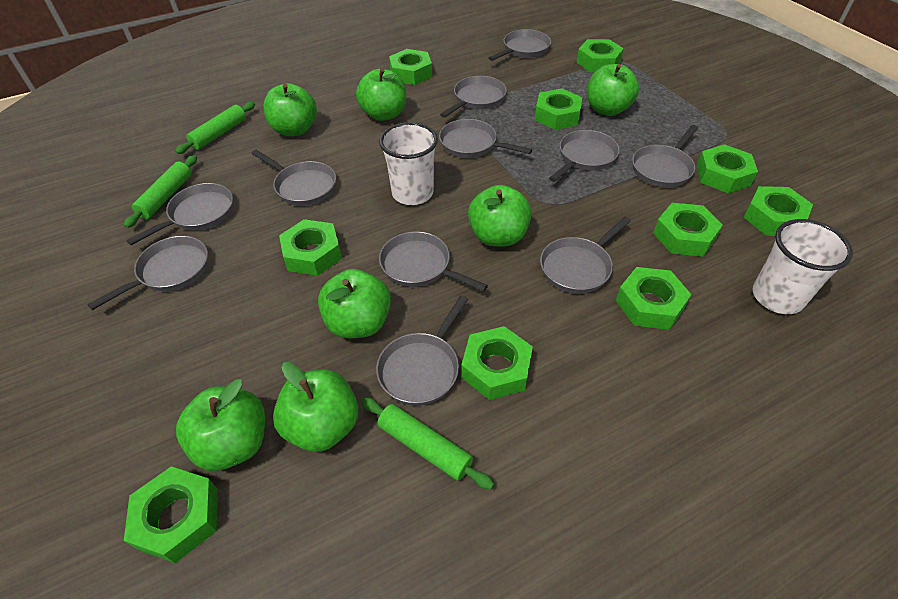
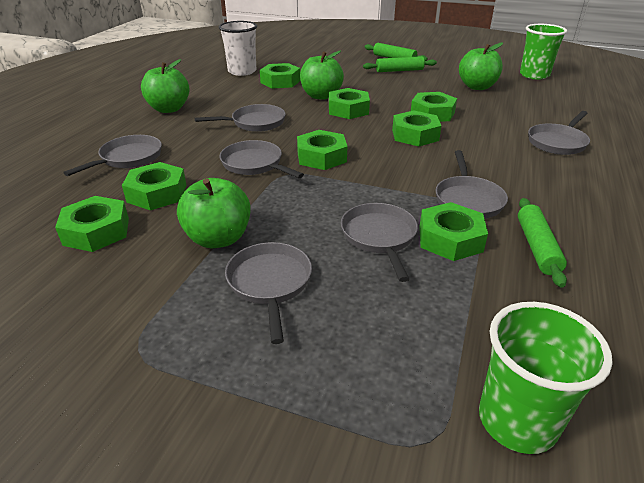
green apple: 7 -> 4
green cup: 0 -> 2
green nut: 10 -> 8
grey pan: 11 -> 7
white cup: 2 -> 1

